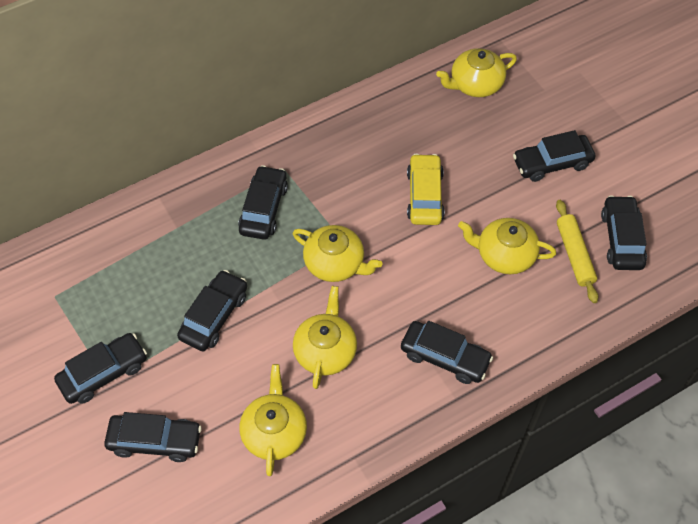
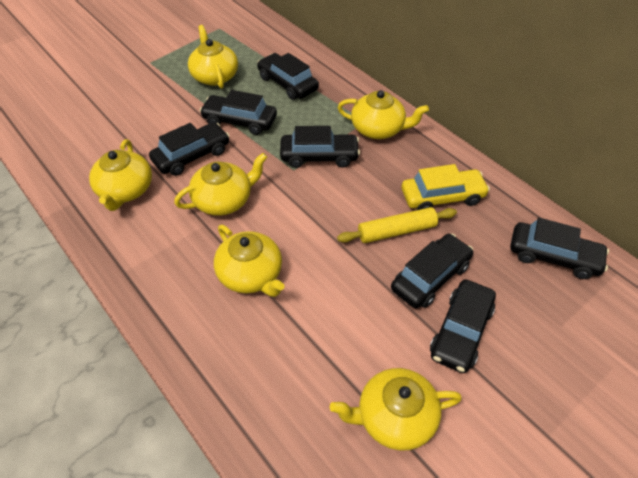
yellow teapot: 5 -> 6

